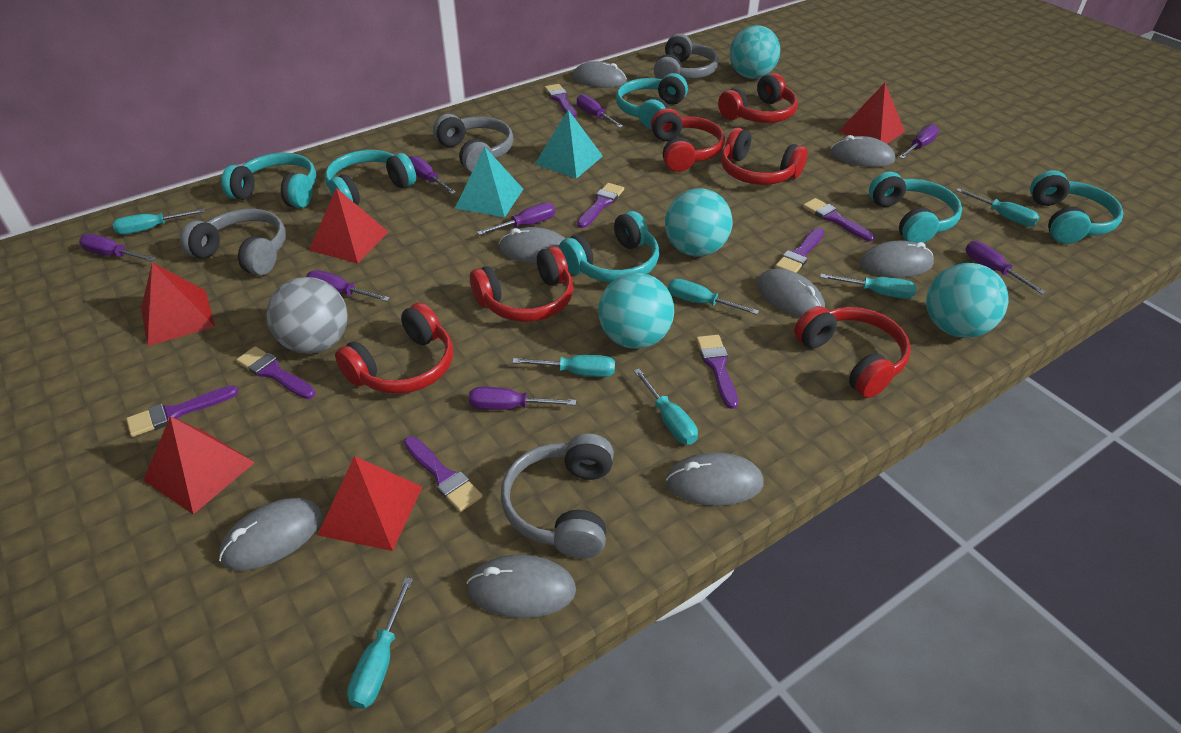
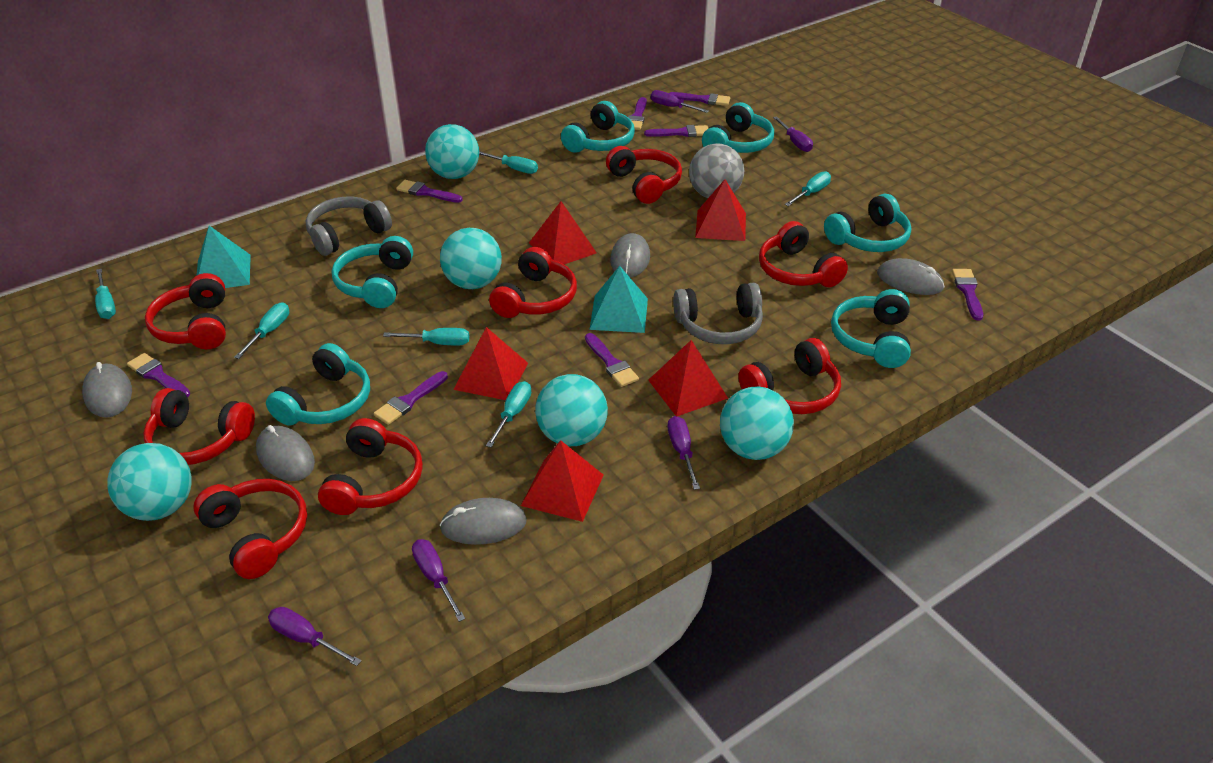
grey headphones: 4 -> 2
grey mouse: 8 -> 5
purple screwdriver: 8 -> 5
red headphones: 6 -> 8
turquoise ball: 4 -> 5
turquoise screwdriver: 7 -> 6

